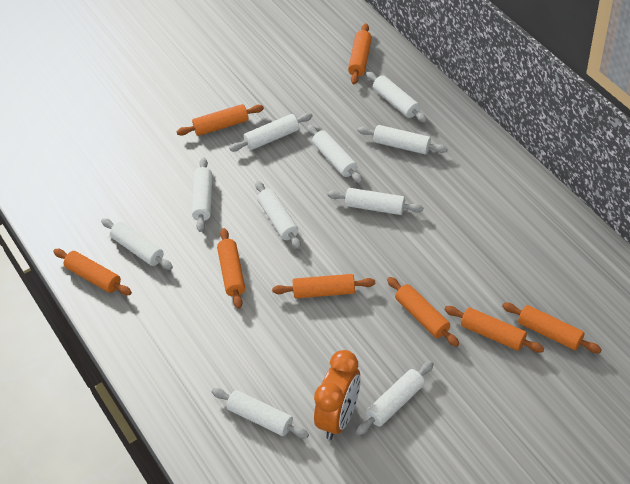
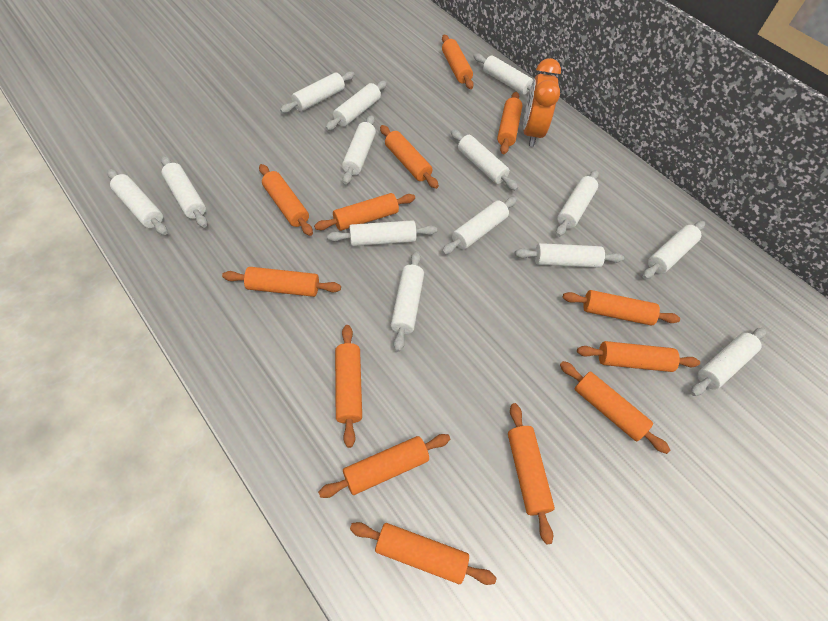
orange rolling pin: 8 -> 13
white rolling pin: 10 -> 14

